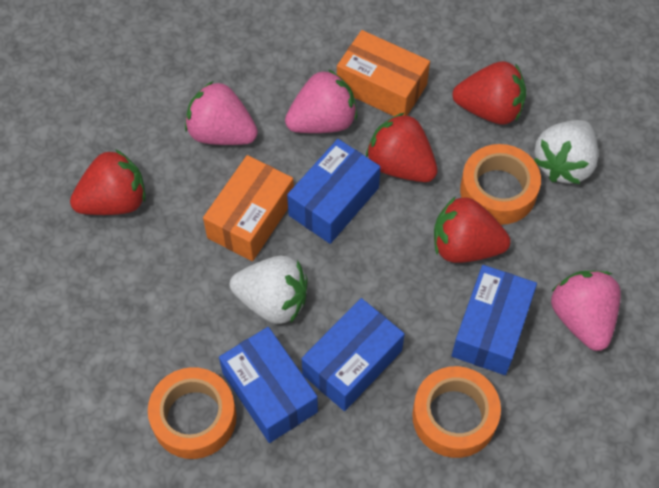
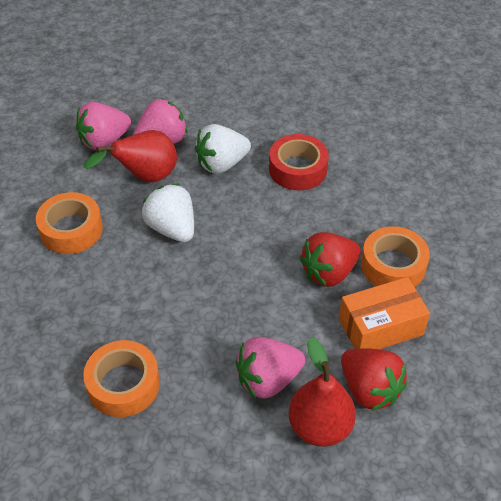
blue box: 4 -> 0
orange box: 2 -> 1
red pear: 0 -> 2
red strawberry: 4 -> 2
red tape: 0 -> 1

